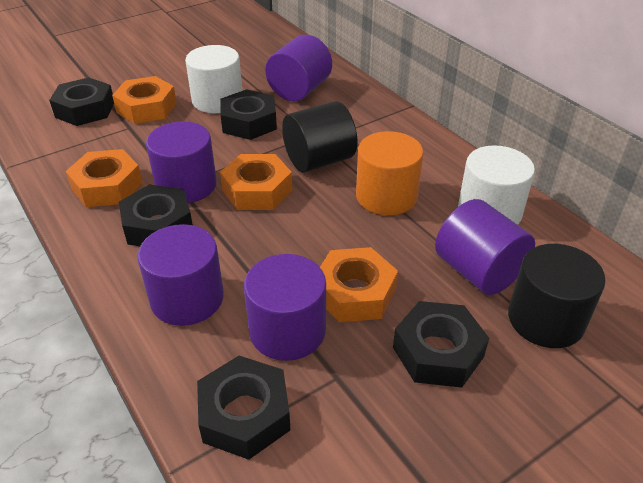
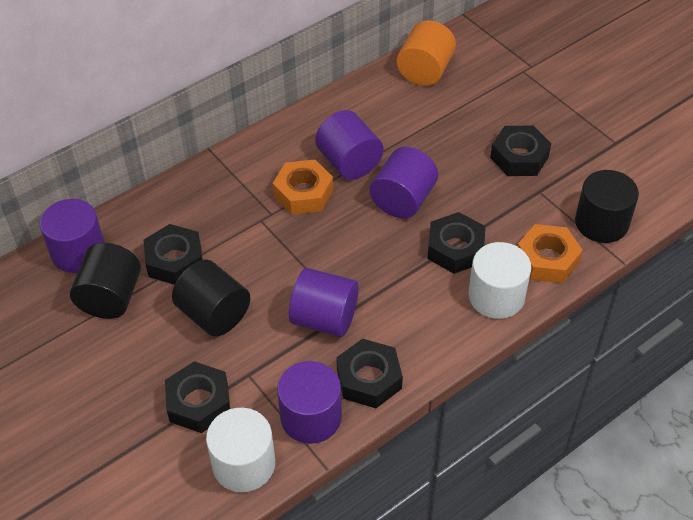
black cylinder: 2 -> 3
orange nut: 4 -> 2

